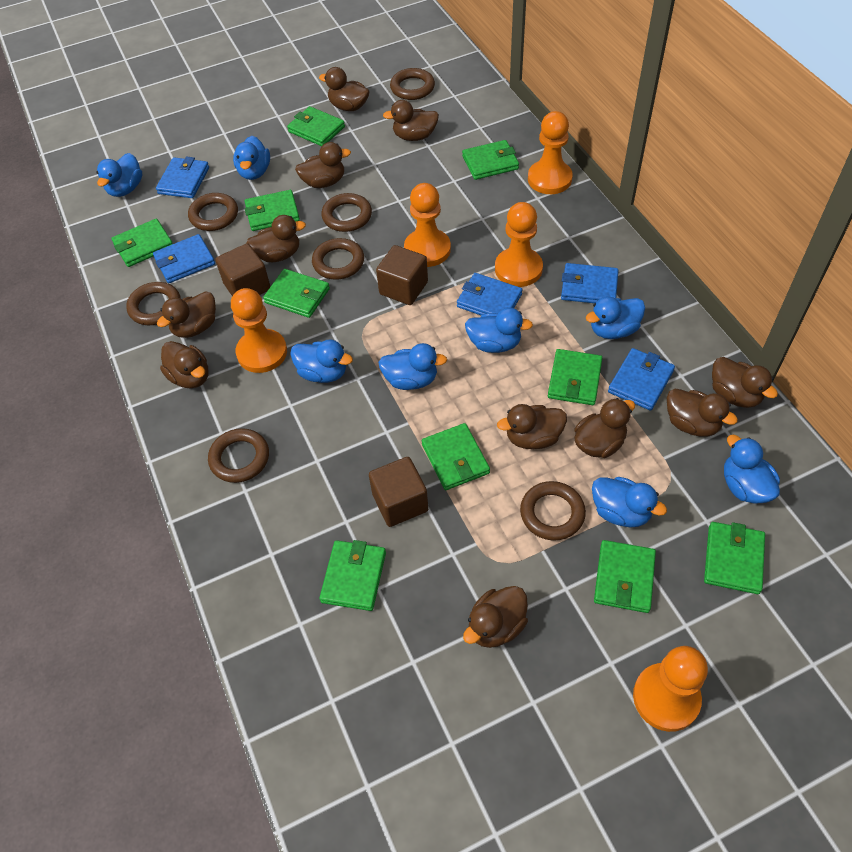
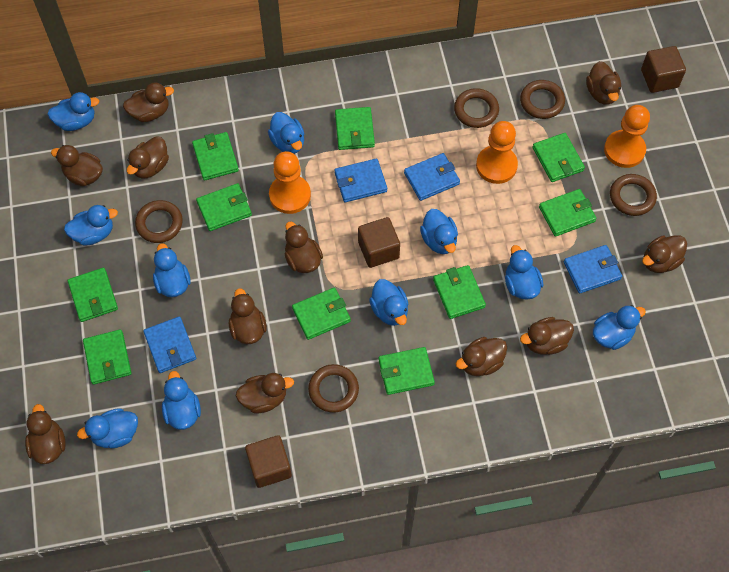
blue duck: 8 -> 10
blue wallet: 5 -> 4
brown ring: 7 -> 5
orange pawn: 5 -> 3

